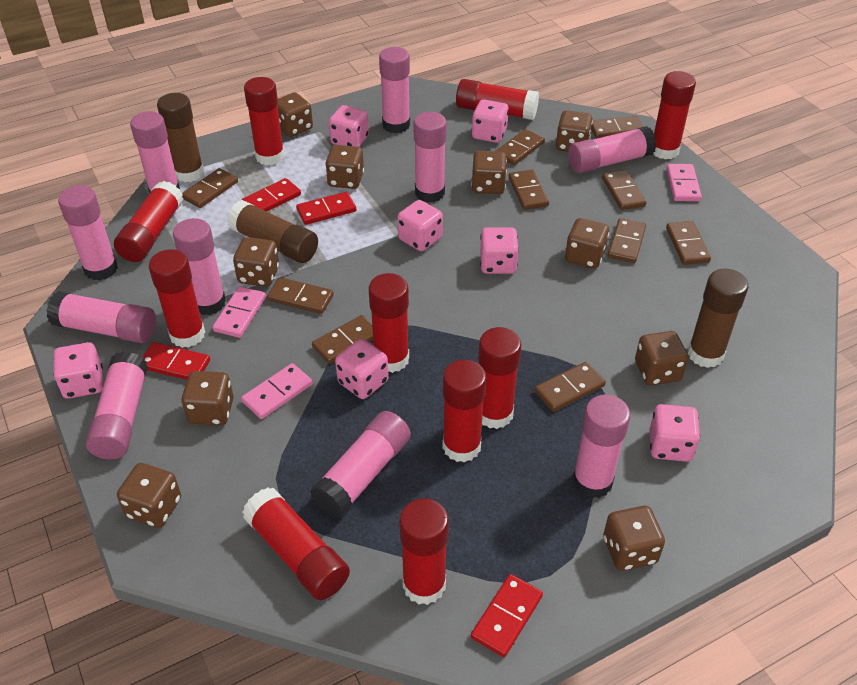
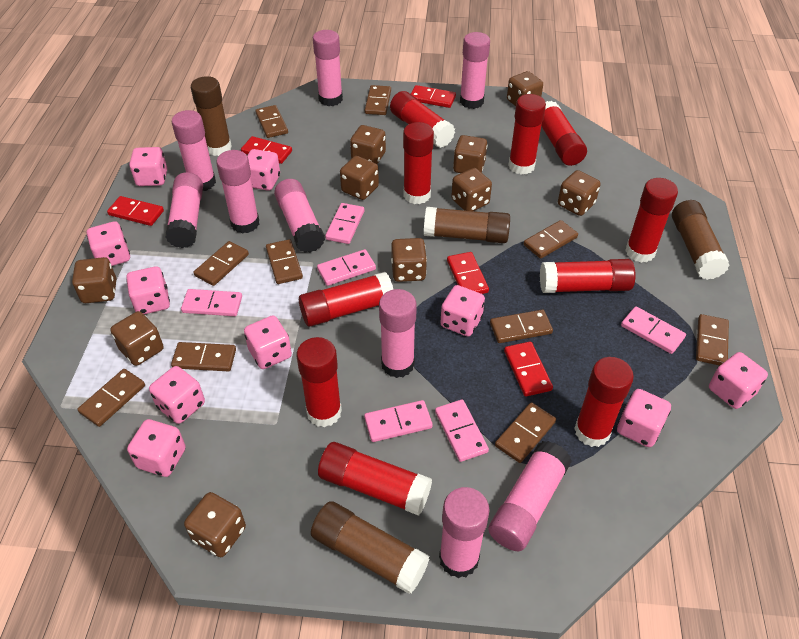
brown glue stick: 3 -> 4
pink dice: 7 -> 10
pink domino: 3 -> 6
pink glue stick: 10 -> 9
red domino: 4 -> 5

